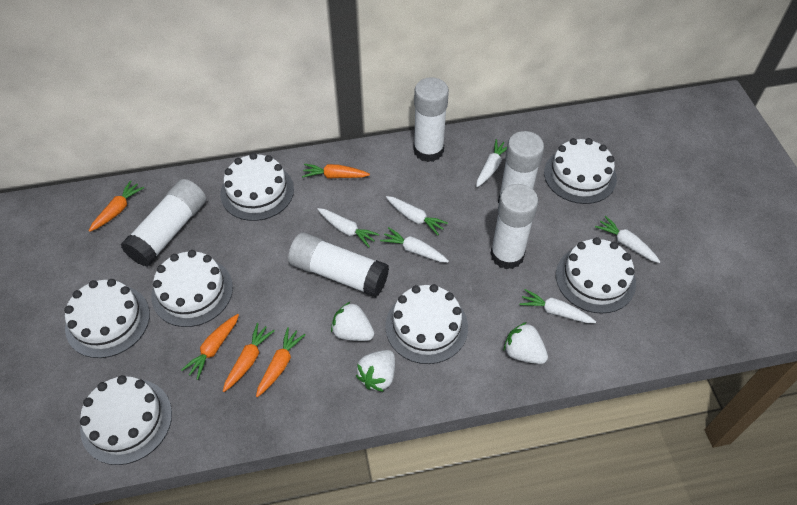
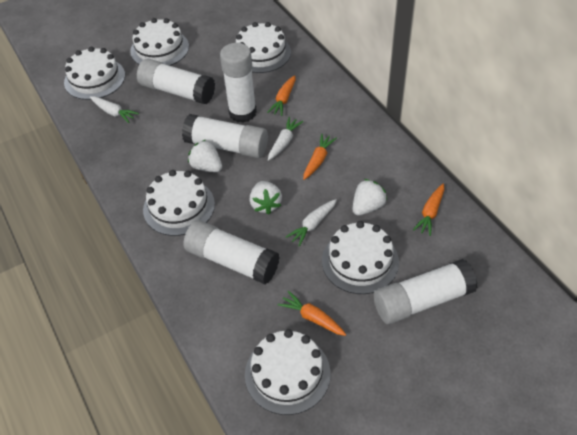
orange carrot: 5 -> 4
white cake: 7 -> 6
white carrot: 6 -> 3

